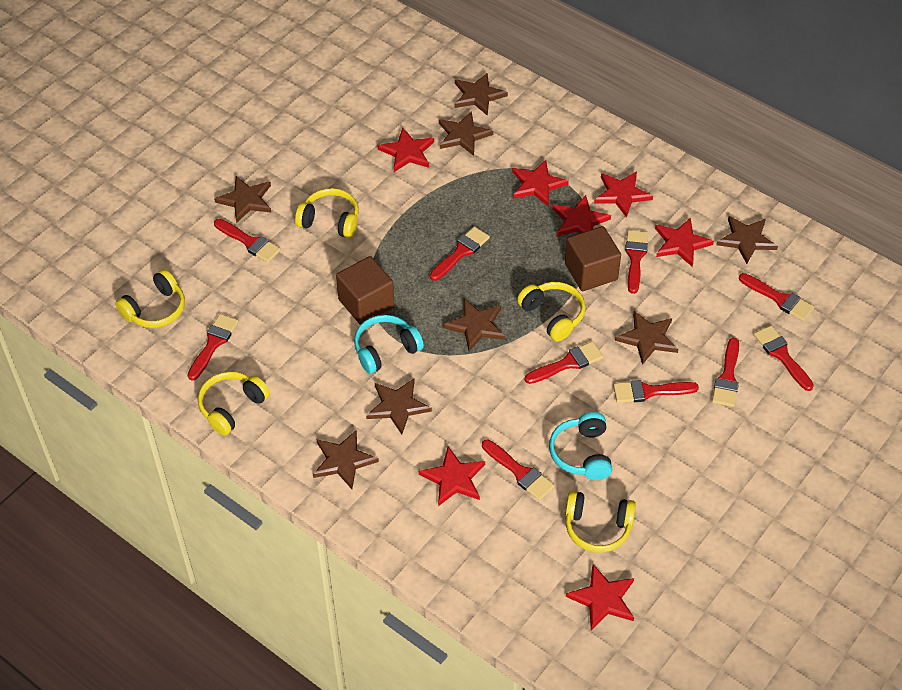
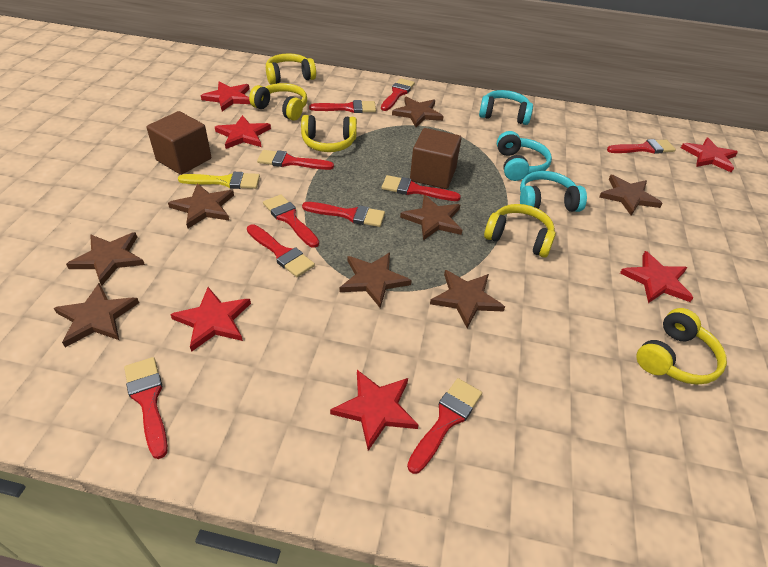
red star: 7 -> 6
turquoise headphones: 2 -> 3
yellow brush: 0 -> 1

